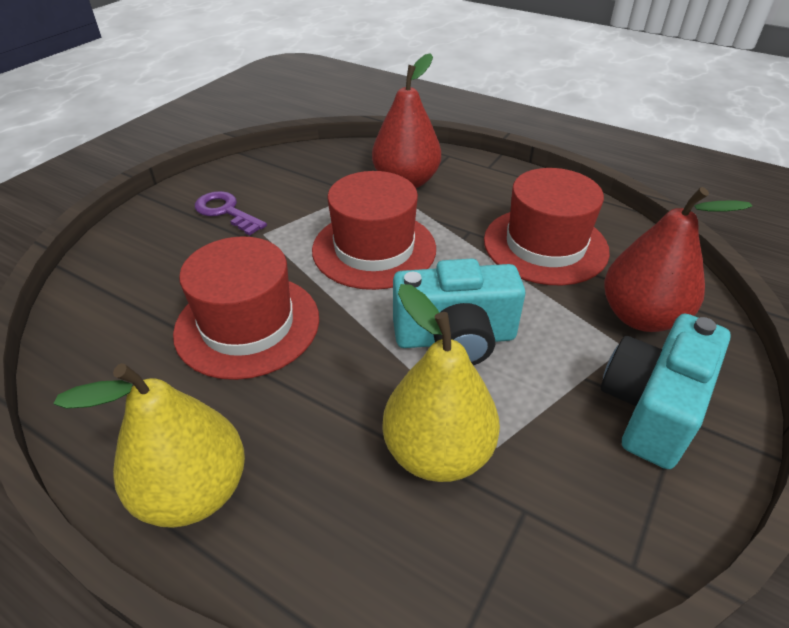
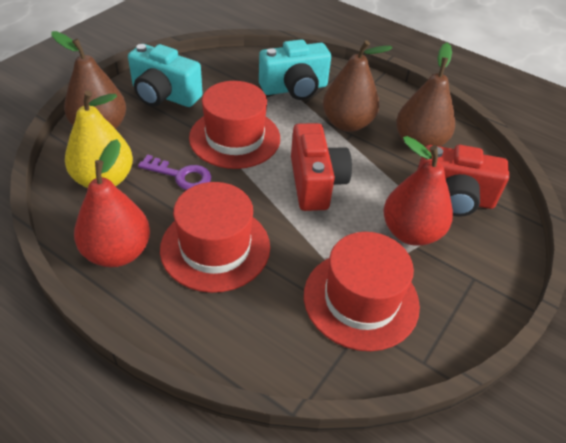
brown pear: 0 -> 3
red camera: 0 -> 2
yellow pear: 2 -> 1

